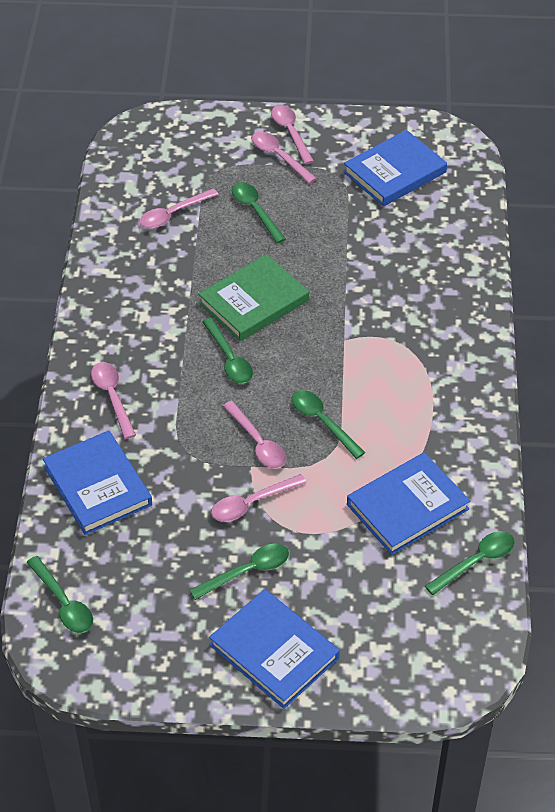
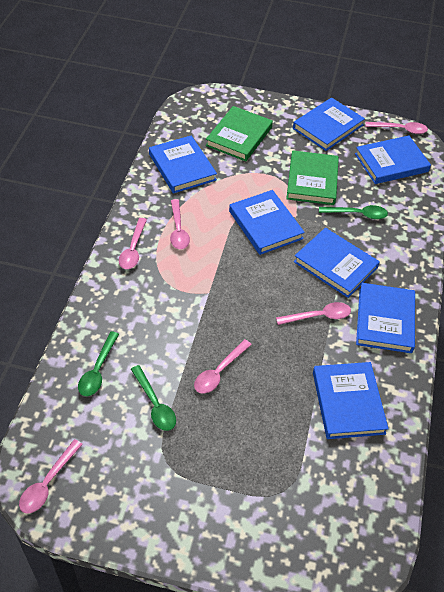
blue book: 4 -> 7
green book: 1 -> 2
green spoon: 6 -> 3

